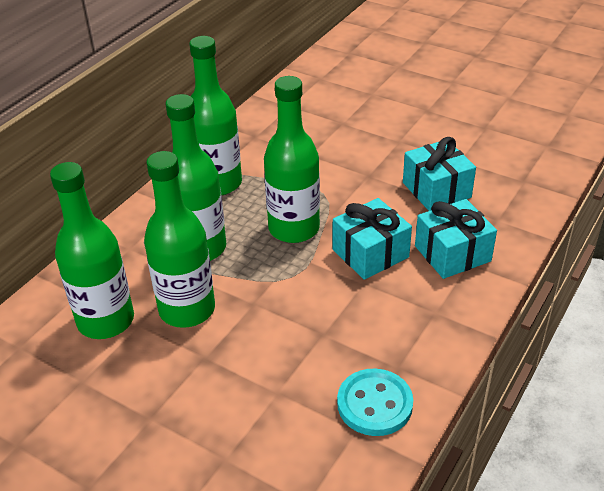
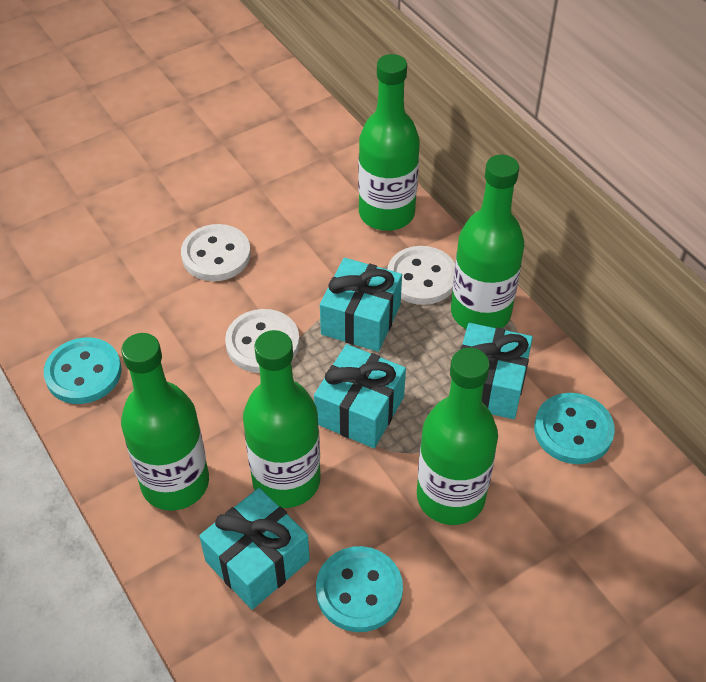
turquoise button: 1 -> 3
turquoise gift: 3 -> 4
white button: 0 -> 3

